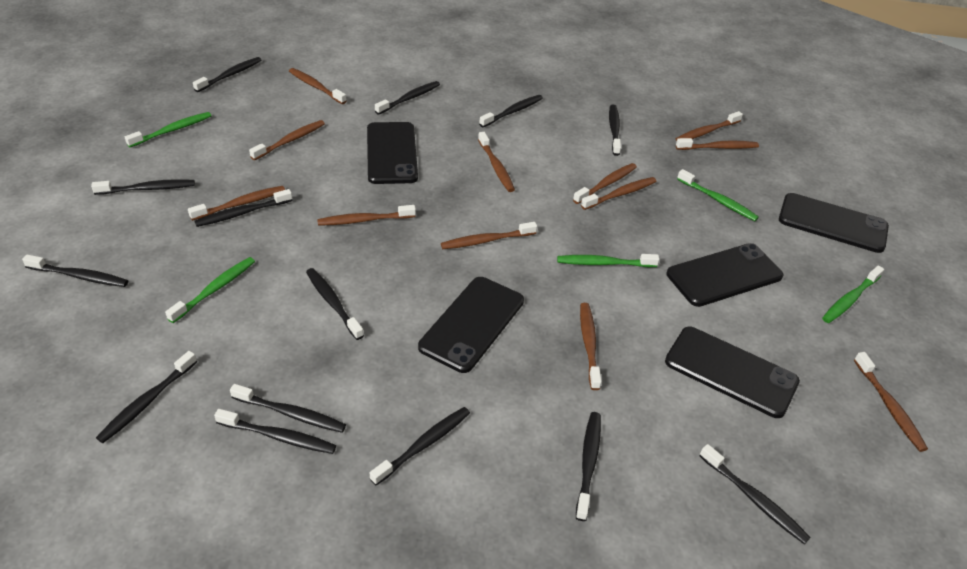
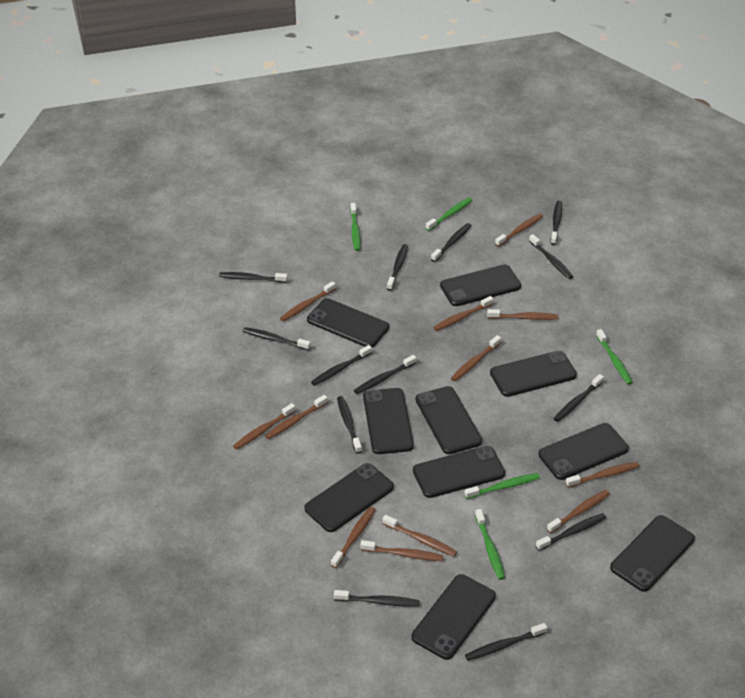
black phone: 5 -> 10
black toothbrush: 14 -> 13

